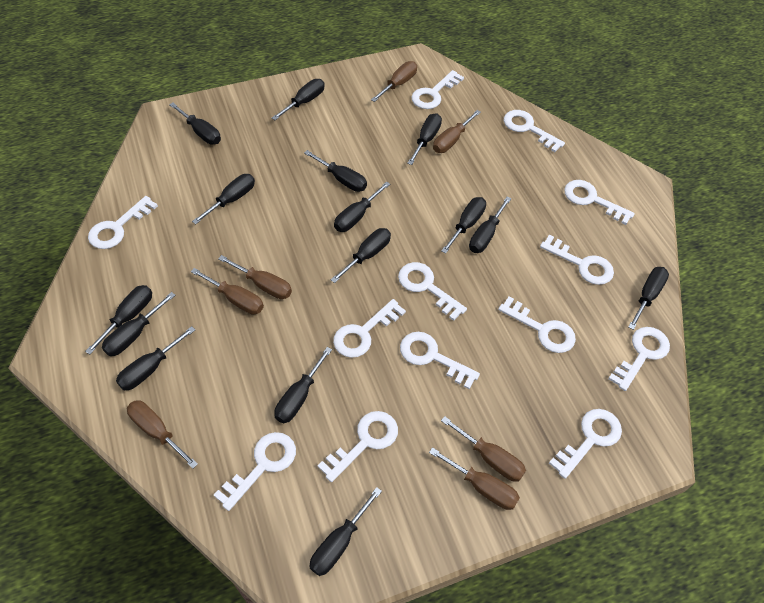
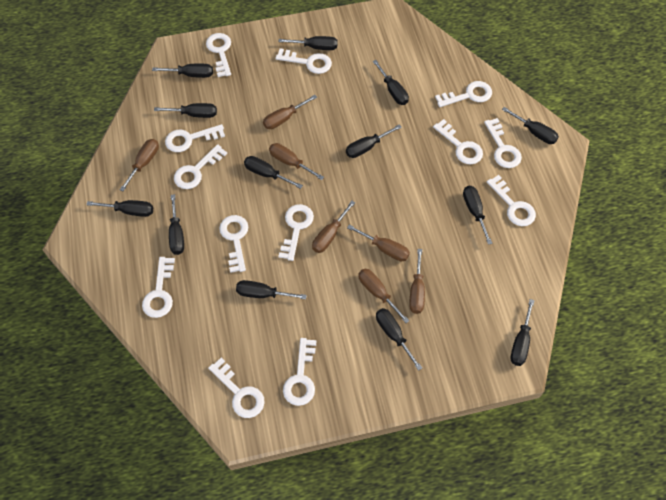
black screwdriver: 15 -> 13

